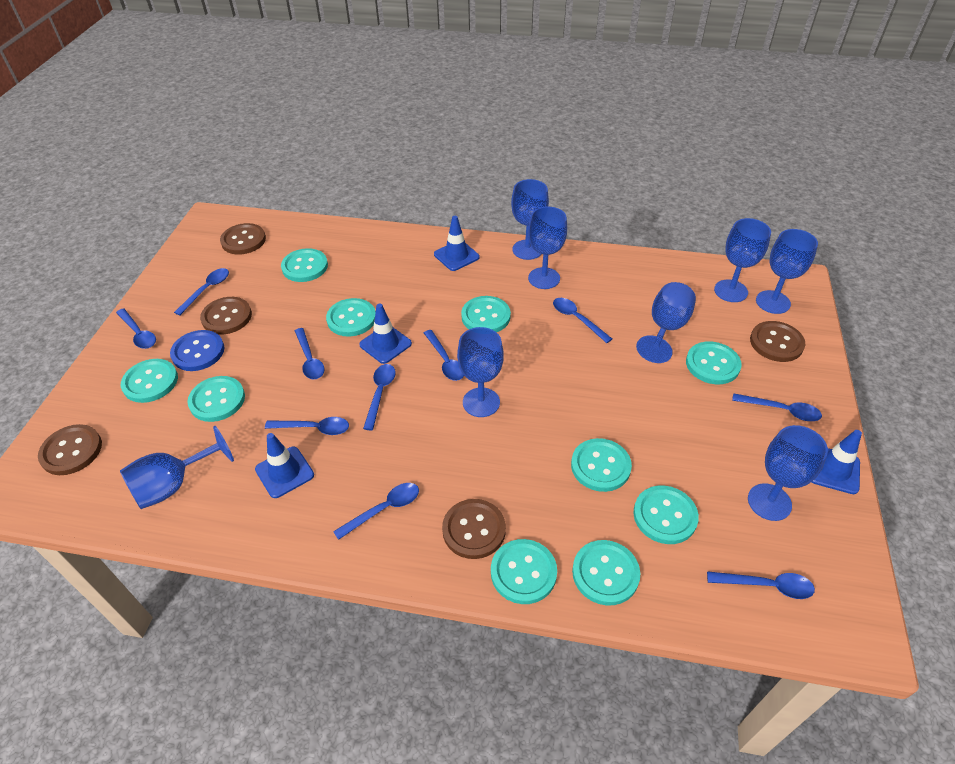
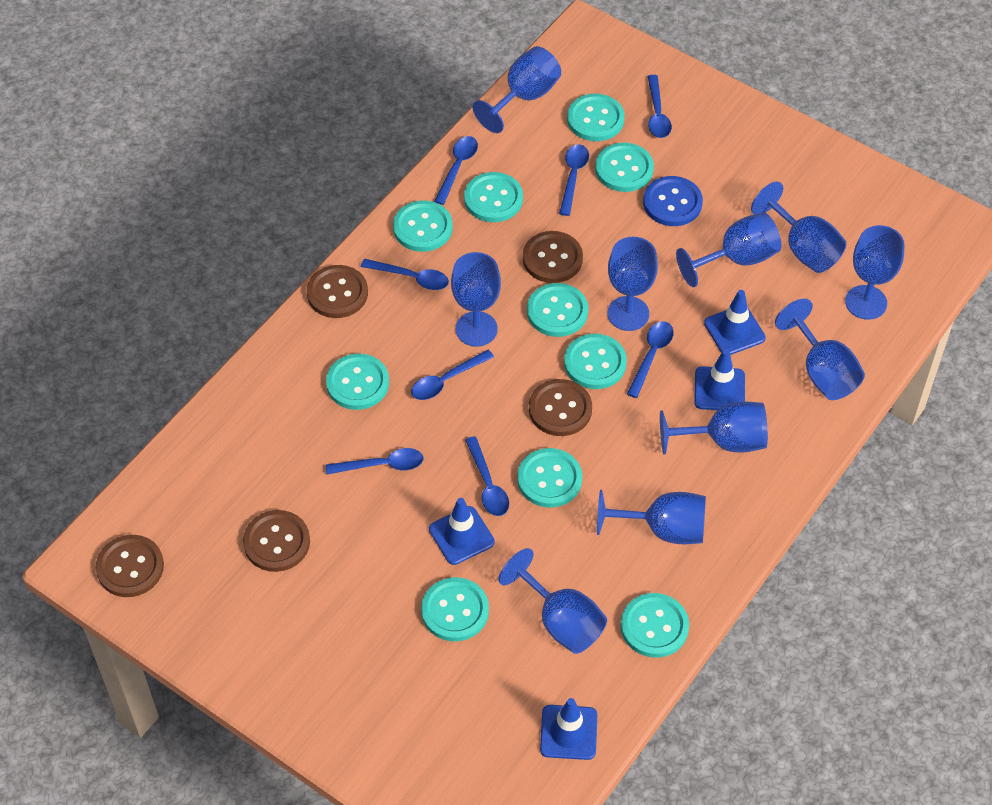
blue goblet: 8 -> 10
blue spoon: 10 -> 8

